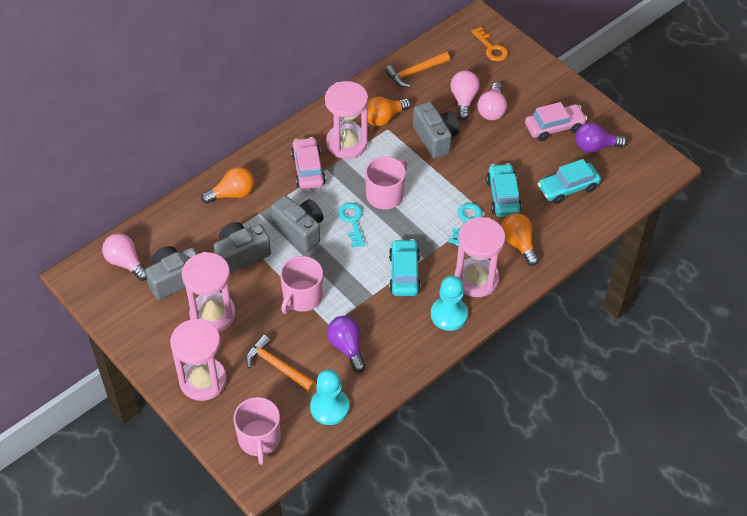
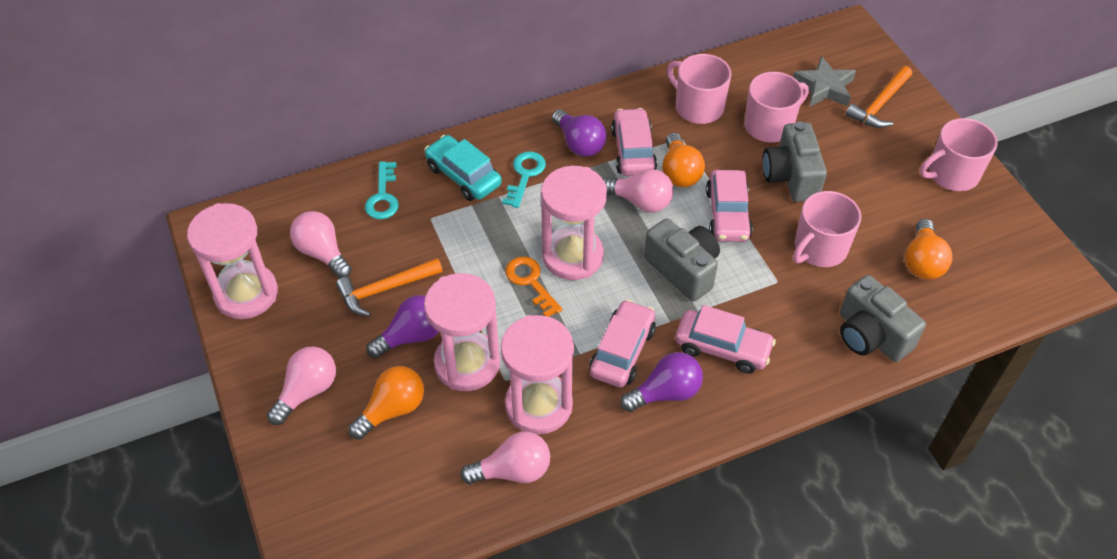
grey camera: 4 -> 3
grey star: 0 -> 1
pink car: 2 -> 4
pink light bulb: 3 -> 4
pink mug: 3 -> 4
purple light bulb: 2 -> 3
turquoise car: 3 -> 1
turquoise pawn: 2 -> 0

